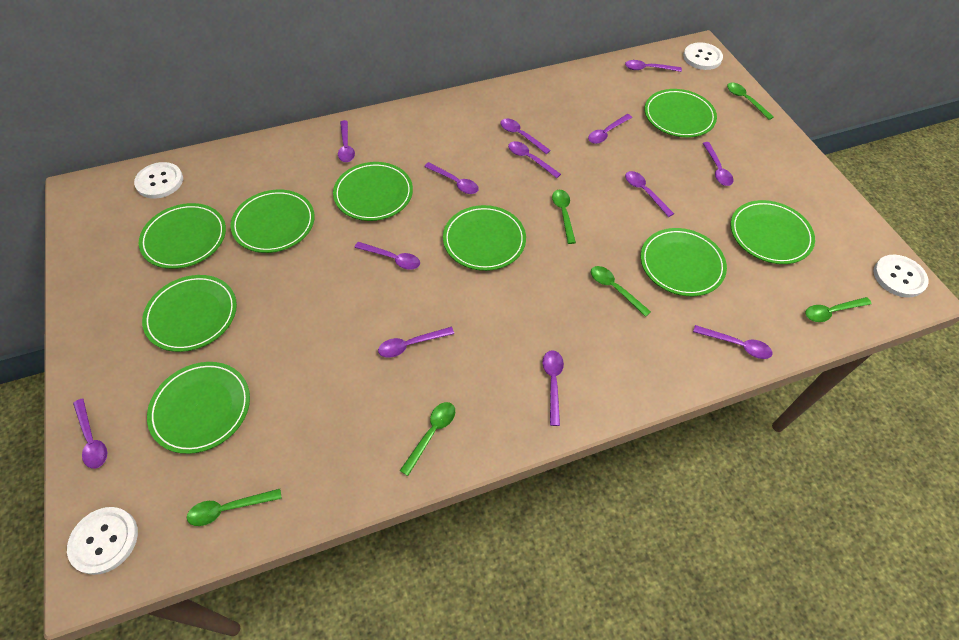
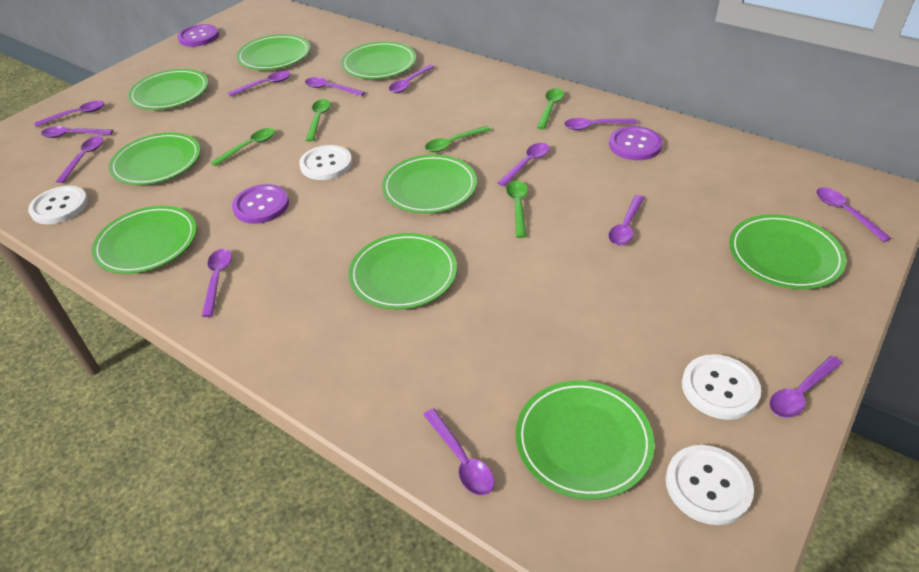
green spoon: 6 -> 5
purple button: 0 -> 3

